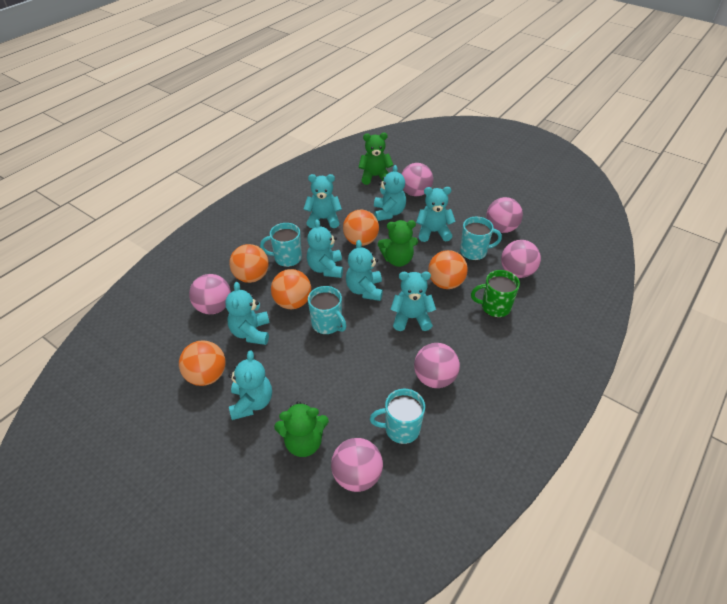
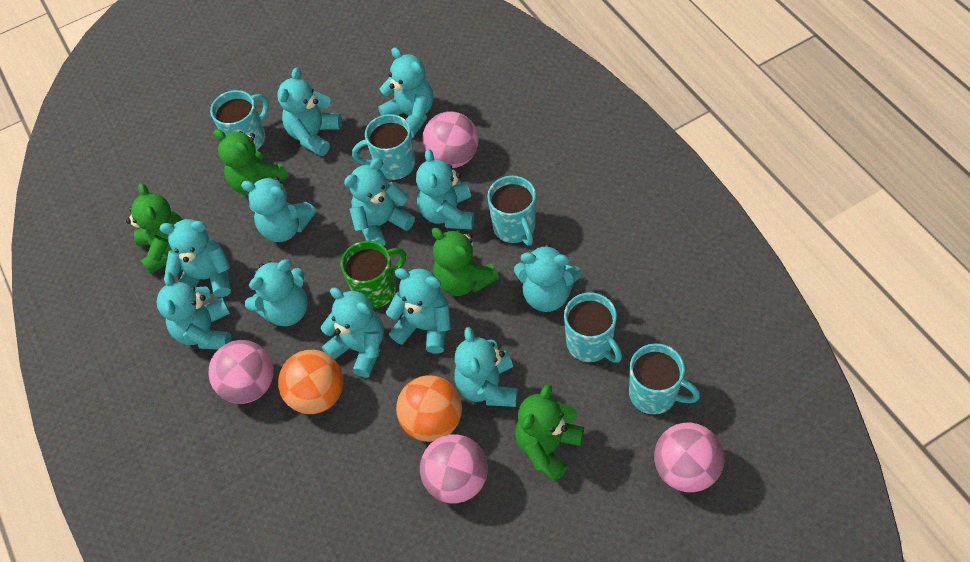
green teddy bear: 3 -> 4
orange ball: 5 -> 2
pink ball: 6 -> 4
turquoise mug: 4 -> 5
turquoise teddy bear: 8 -> 12

